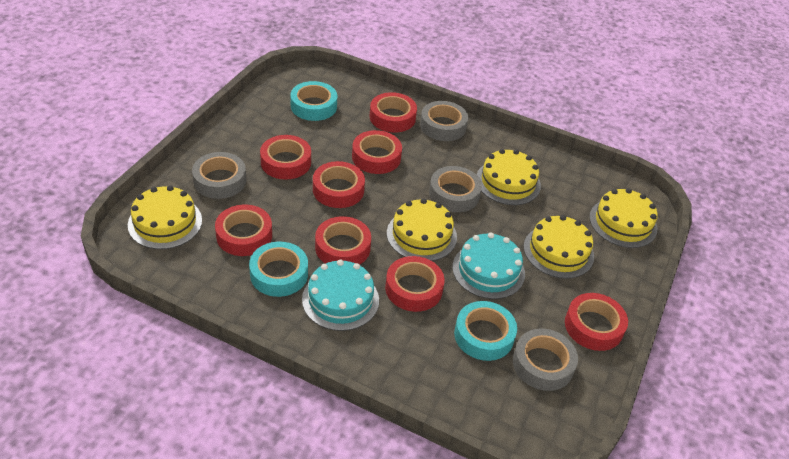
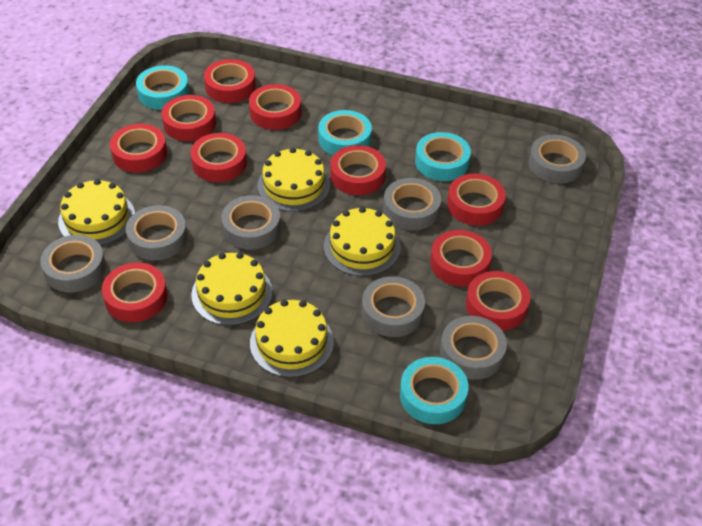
grey tape: 4 -> 7
red tape: 8 -> 10
turquoise cake: 2 -> 0
turquoise tape: 3 -> 4

